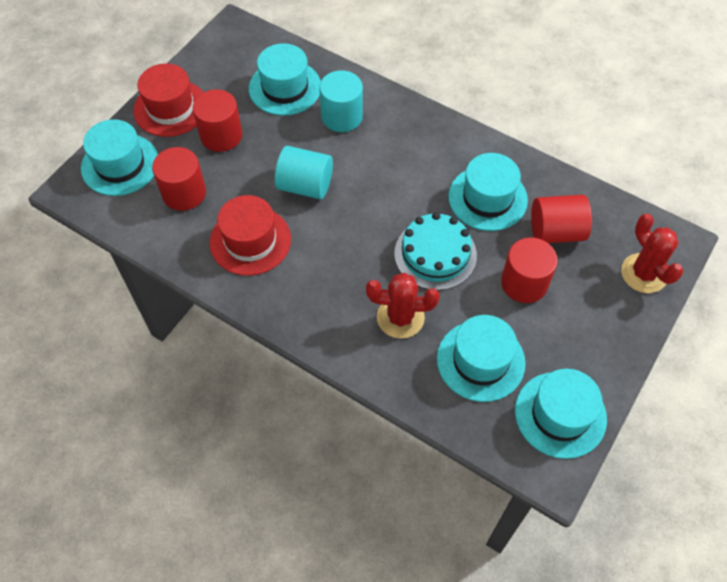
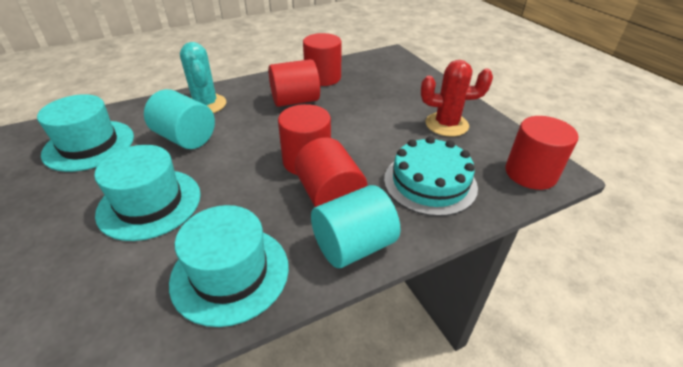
red cactus: 2 -> 1
red cylinder: 4 -> 5
red hat: 2 -> 0
turquoise cactus: 0 -> 1
turquoise hat: 5 -> 3

